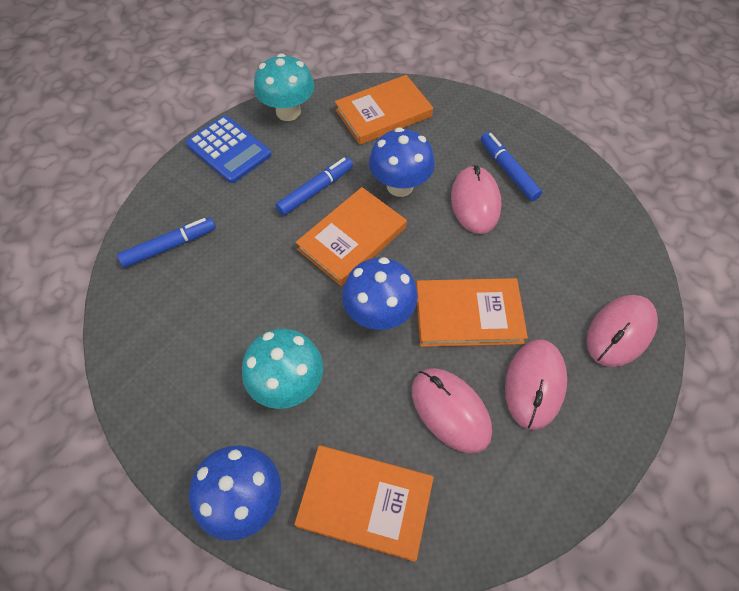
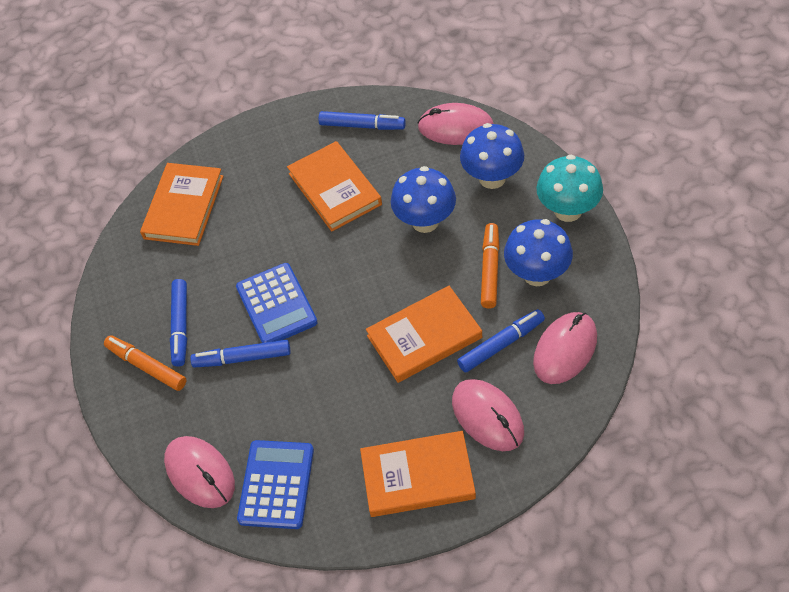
blue calculator: 1 -> 2
blue marker: 3 -> 4
orange marker: 0 -> 2
turquoise mushroom: 2 -> 1

